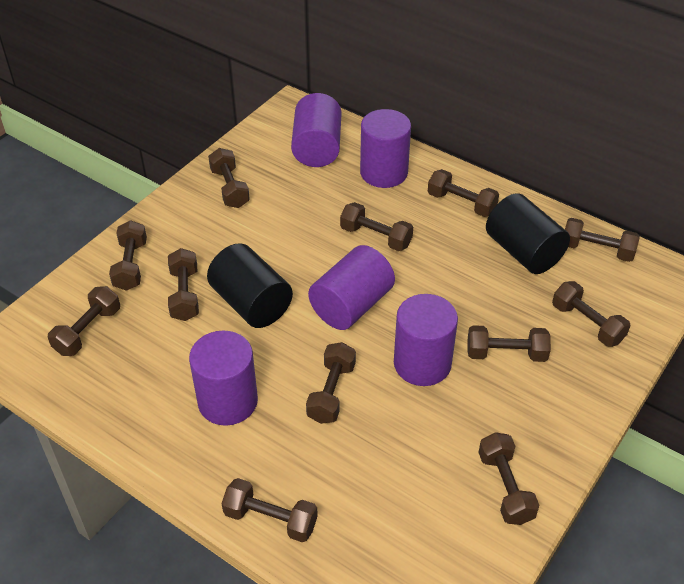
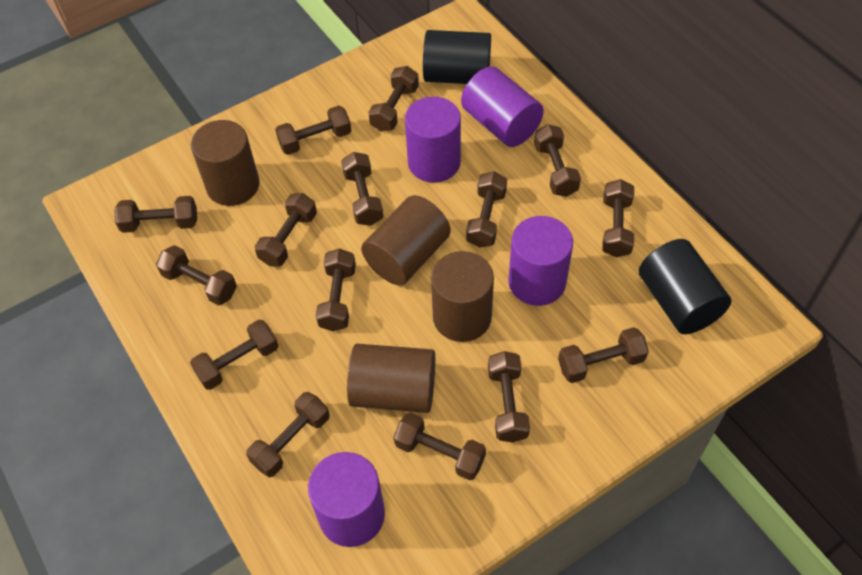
brown cylinder: 0 -> 4
brown dumbbell: 12 -> 15
purple cylinder: 5 -> 4

